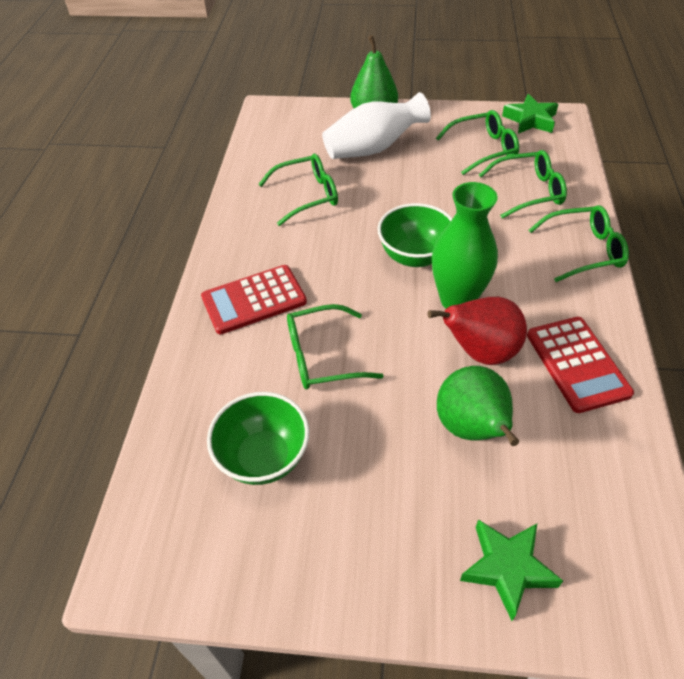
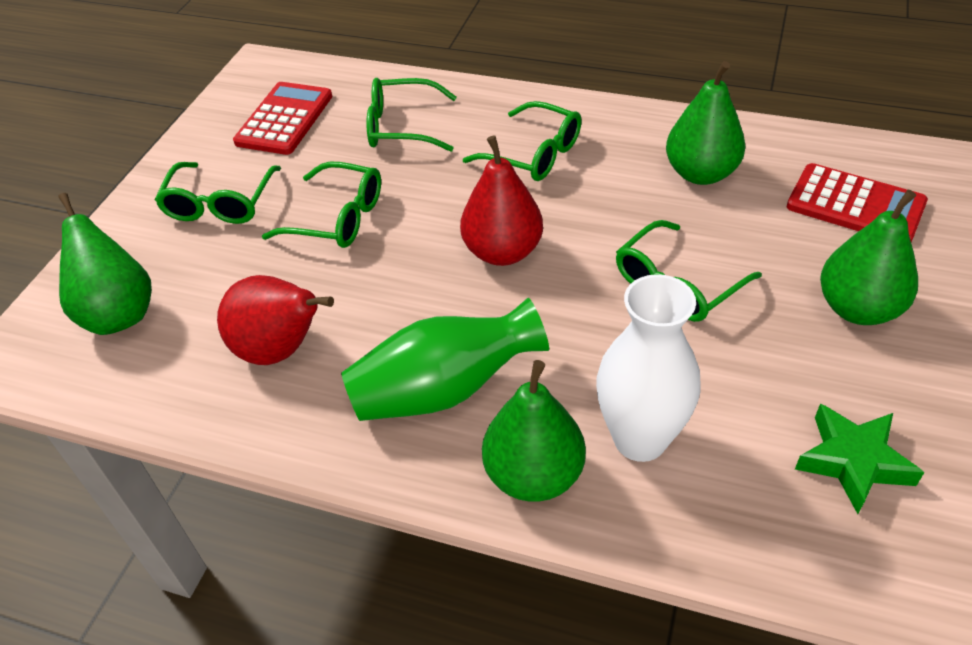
green bowl: 2 -> 0
green pear: 2 -> 4
green star: 2 -> 1
red pear: 1 -> 2

